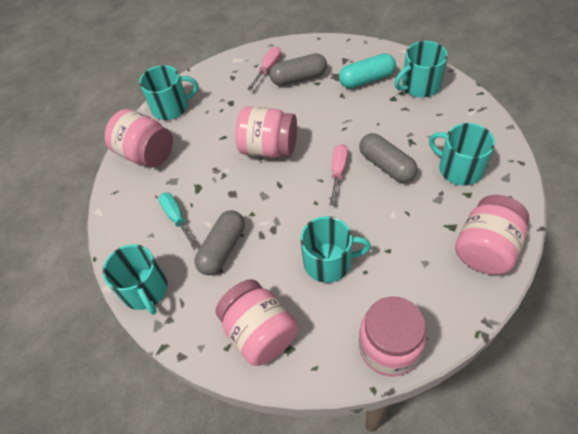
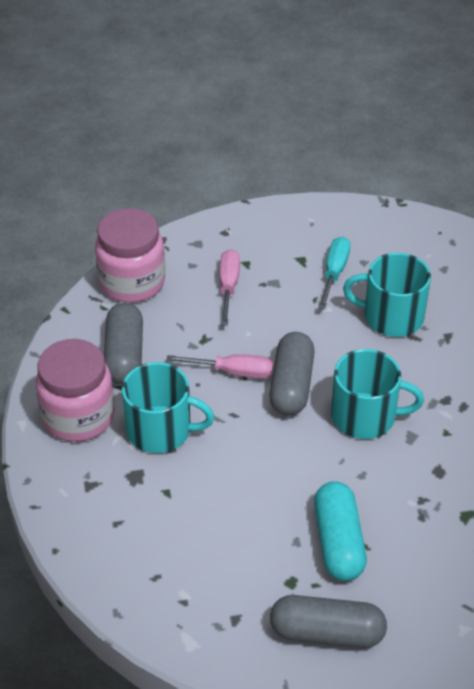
pink jar: 5 -> 2
turquoise mug: 5 -> 3

